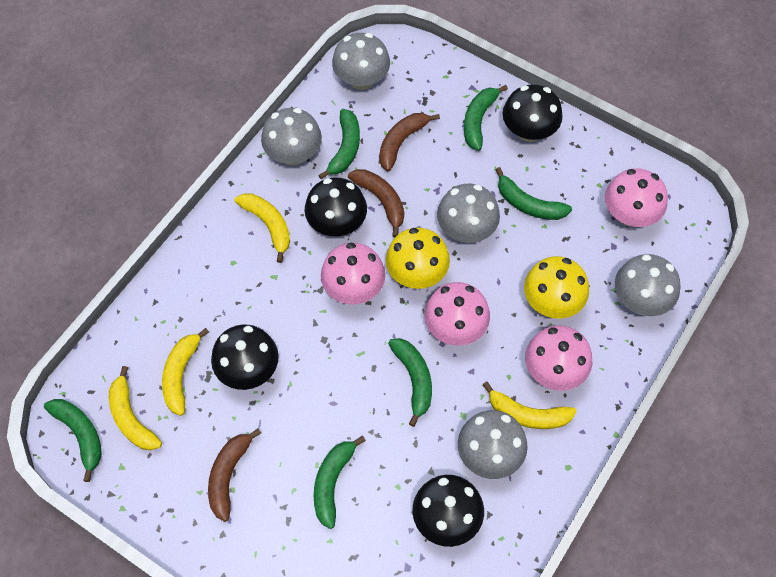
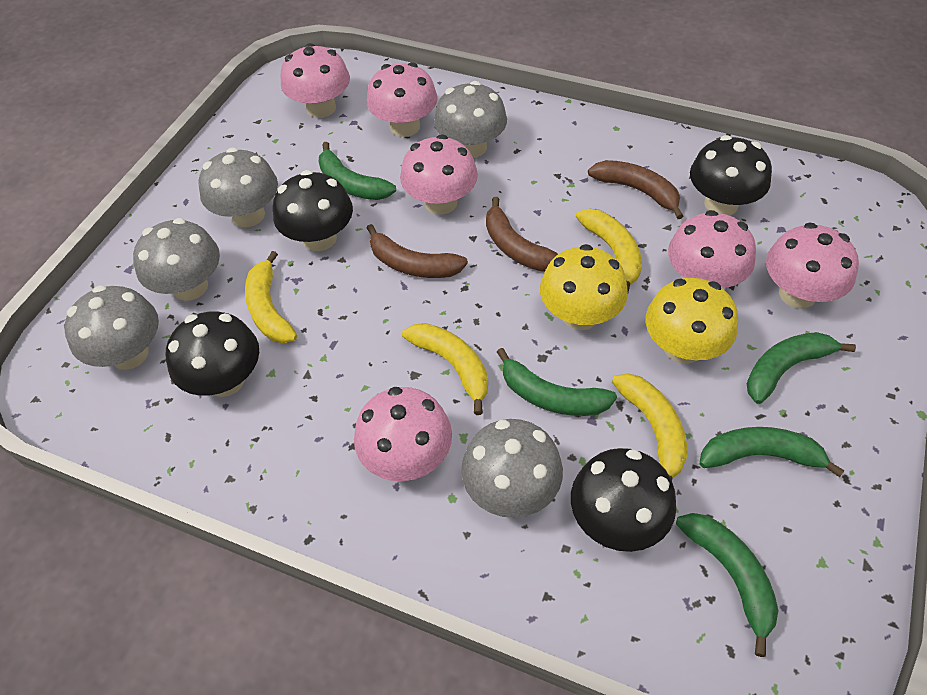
green banana: 6 -> 5
pink mushroom: 4 -> 6

